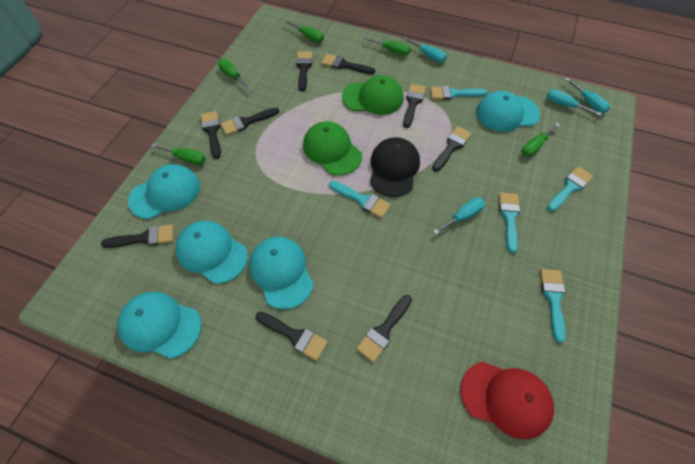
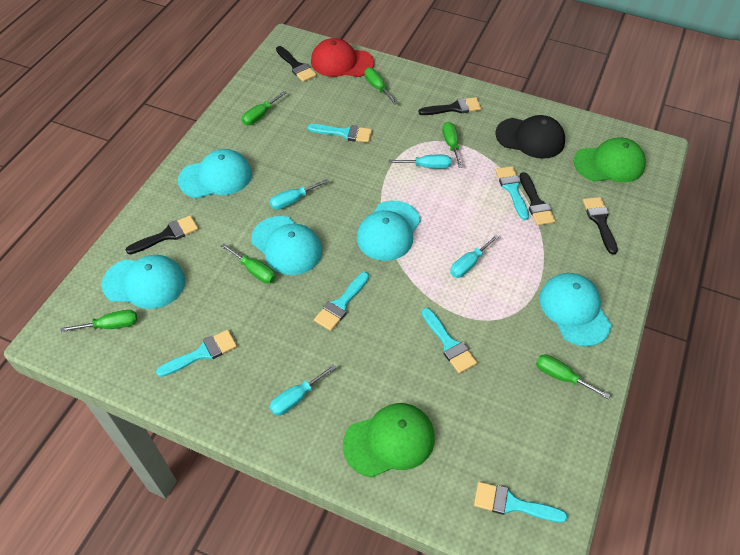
black brush: 9 -> 5
green screwdriver: 5 -> 6
turquoise brush: 5 -> 6

